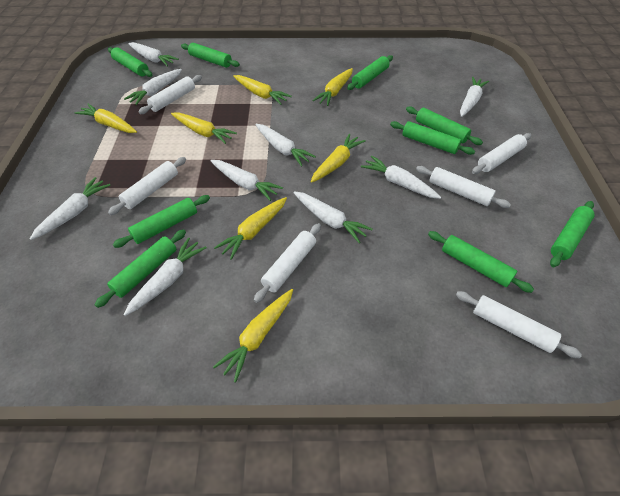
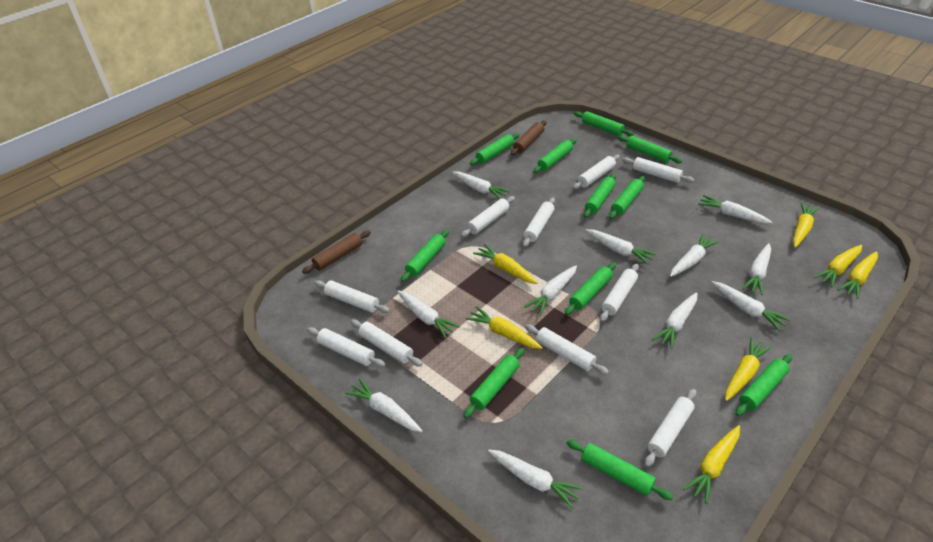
brown rolling pin: 0 -> 2
green rolling pin: 9 -> 11
white carrot: 9 -> 11
white rolling pin: 6 -> 10

